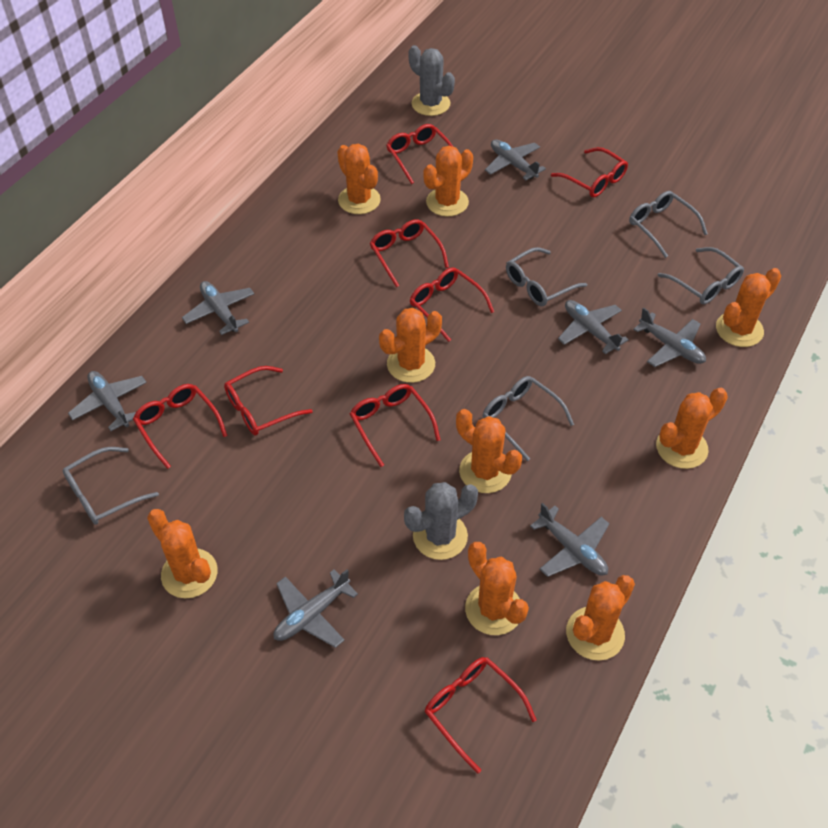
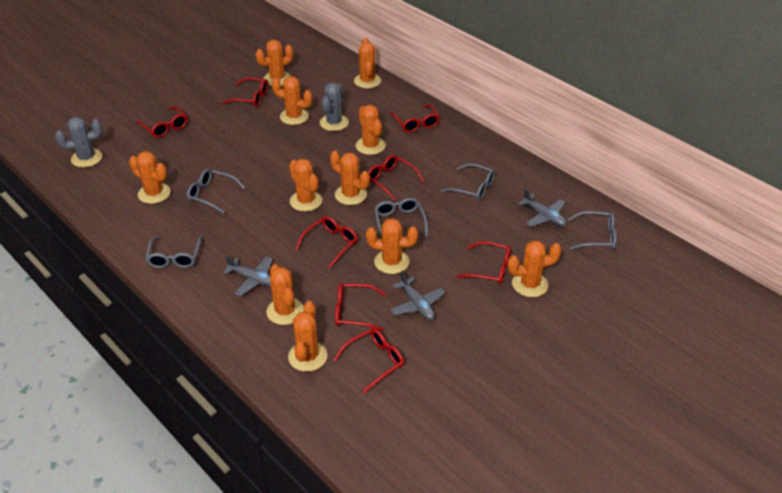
grey plane: 7 -> 3
orange cactus: 9 -> 11

